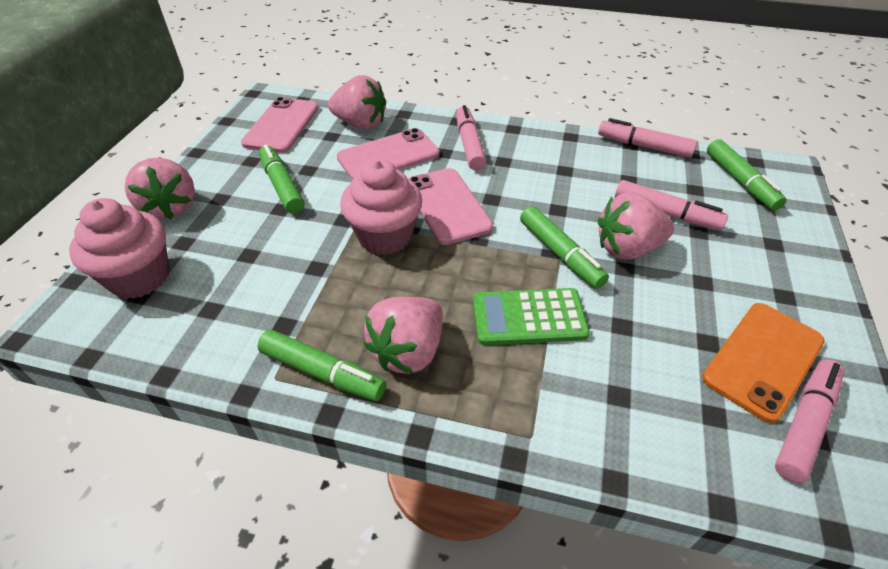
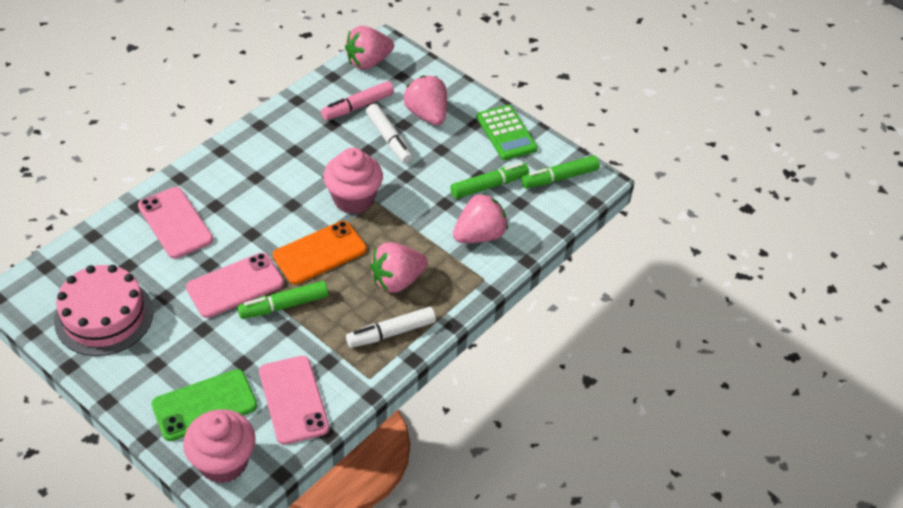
green marker: 4 -> 3
green phone: 0 -> 1
pink cake: 0 -> 1
pink marker: 4 -> 1
white marker: 0 -> 2

